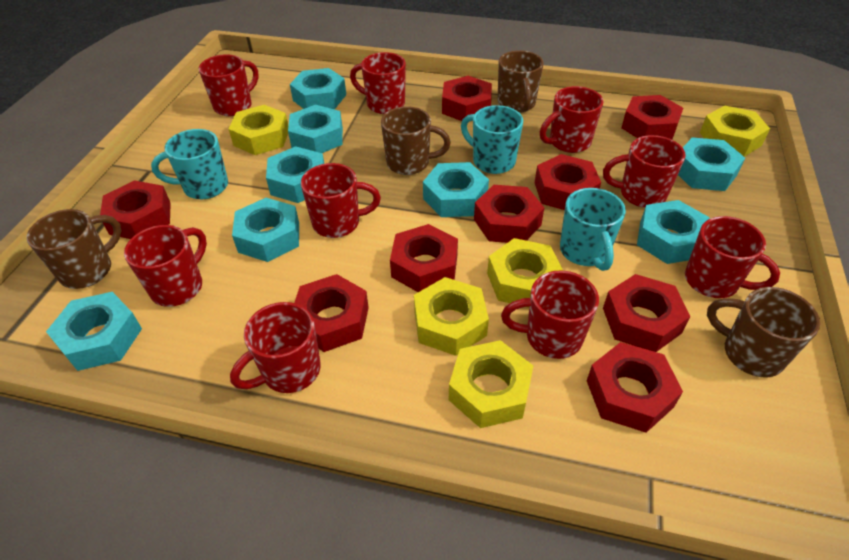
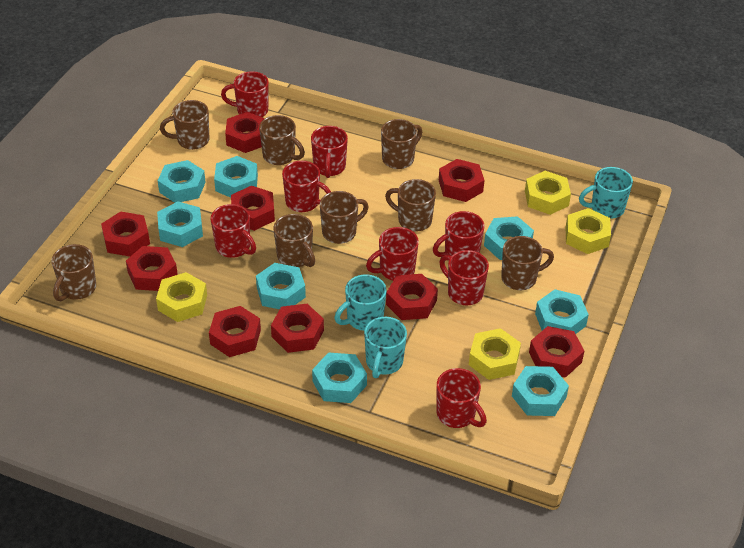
brown mug: 4 -> 8
red mug: 9 -> 8
yellow nut: 5 -> 4

